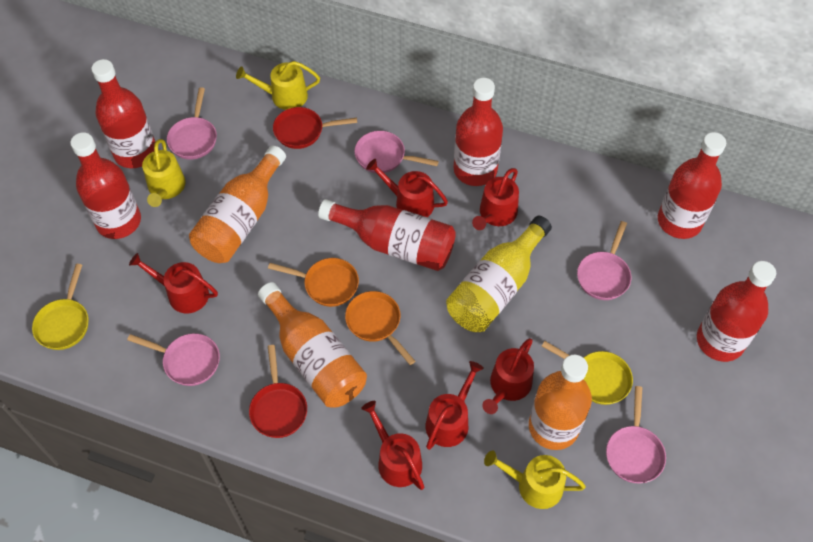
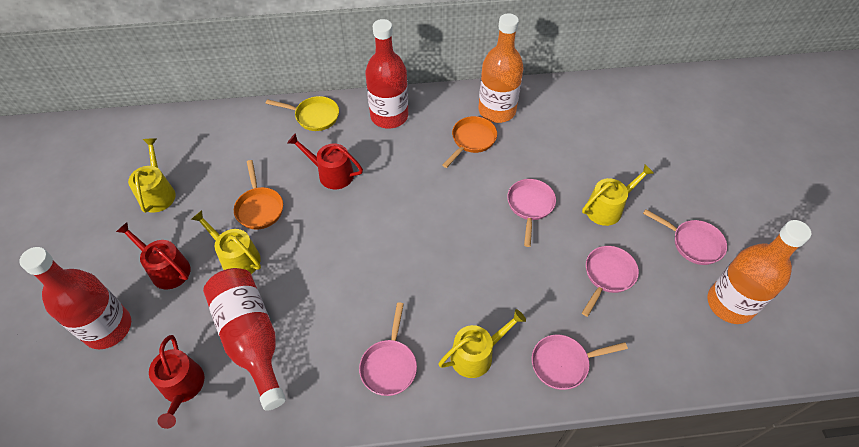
orange bottle: 3 -> 2
red bottle: 6 -> 3
red pan: 2 -> 0
red watering can: 6 -> 3
yellow bottle: 1 -> 0
yellow pan: 2 -> 1
yellow watering can: 3 -> 4

